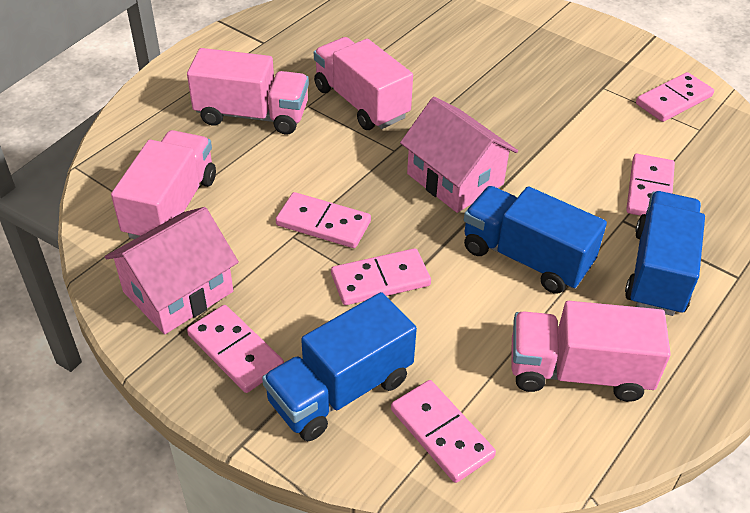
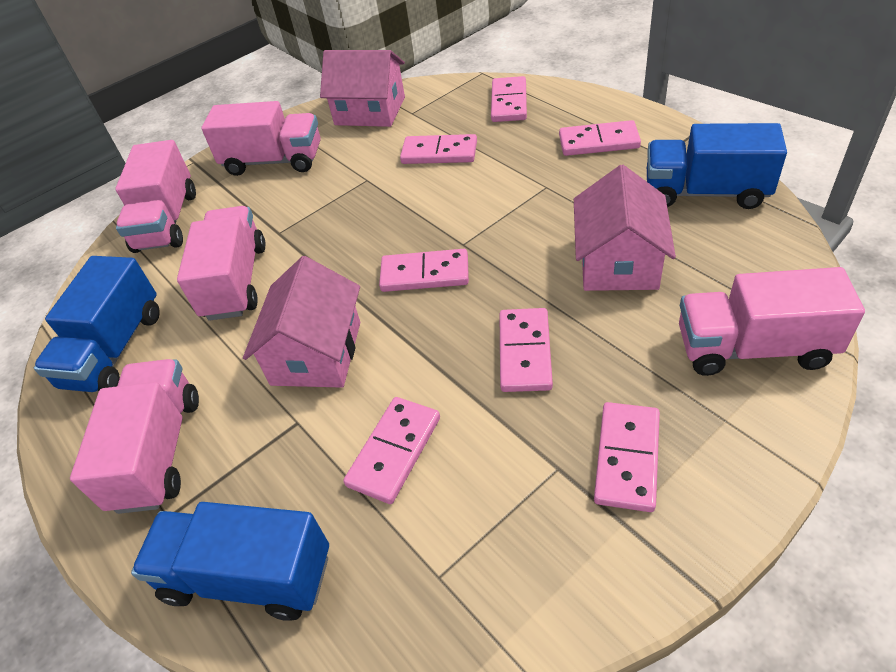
pink domino: 6 -> 7
pink house: 2 -> 3
pink truck: 4 -> 5

